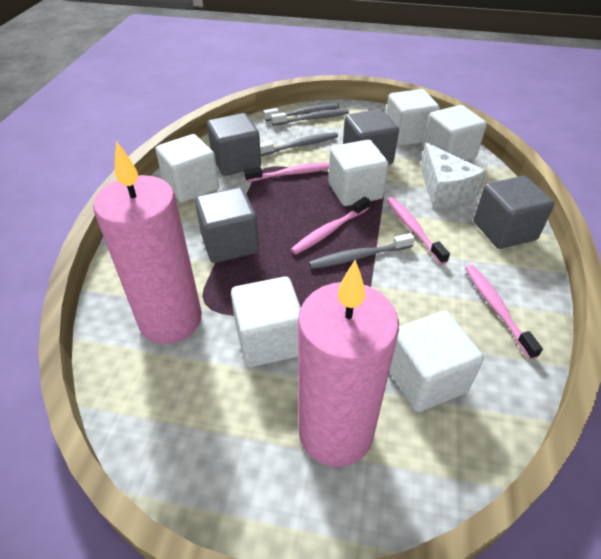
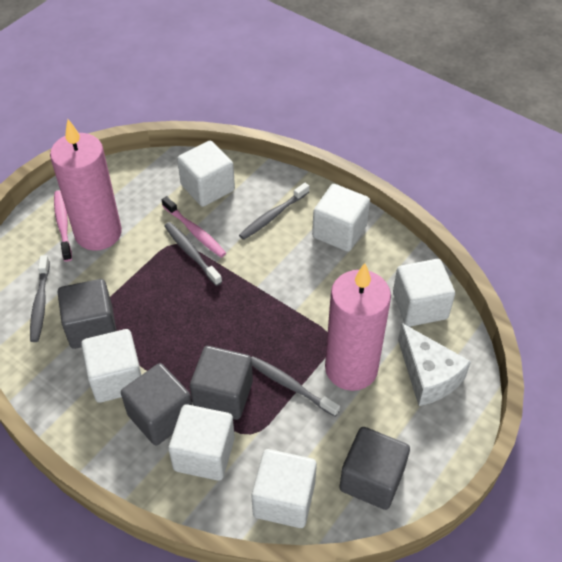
pink toothbrush: 4 -> 2

